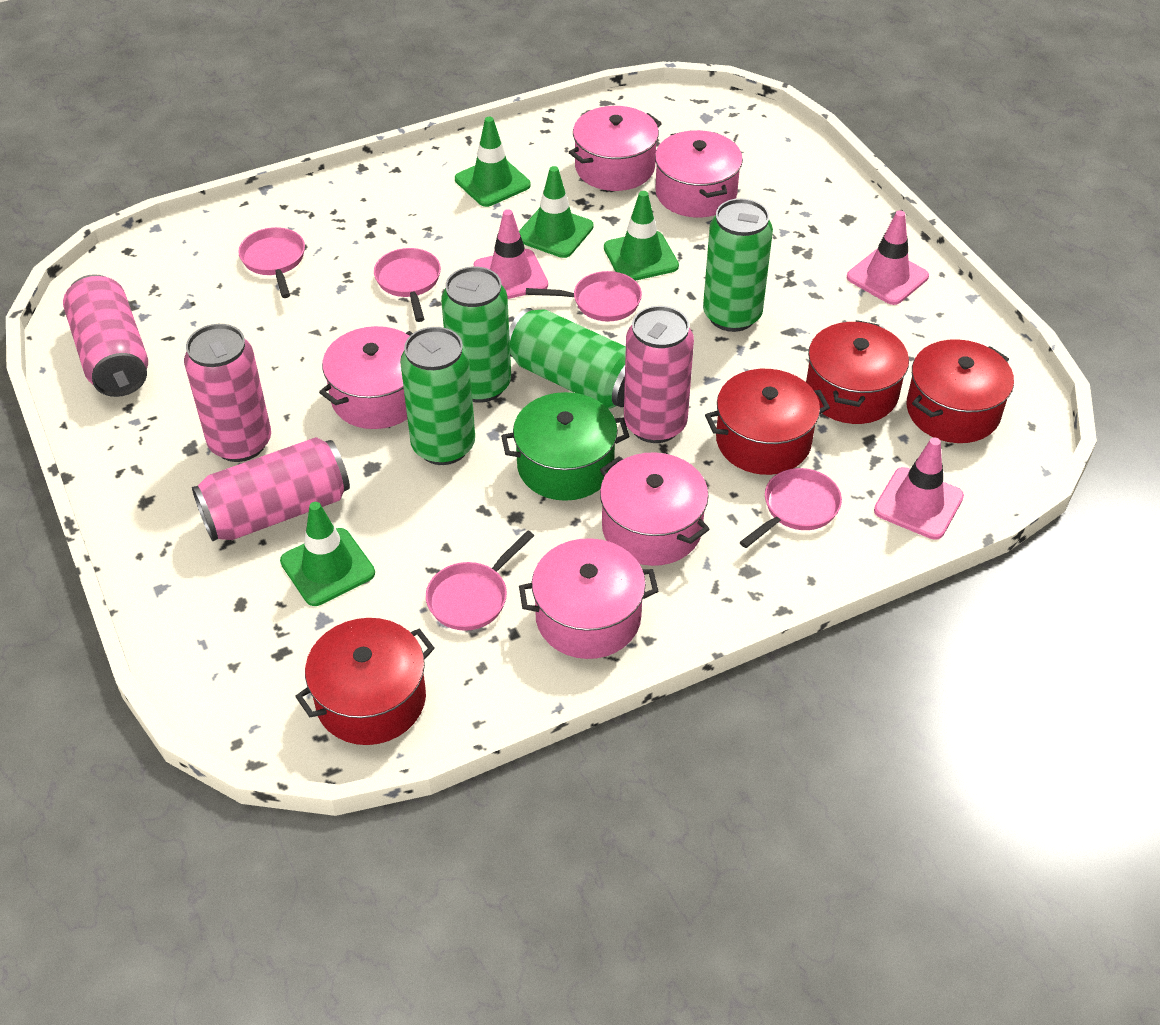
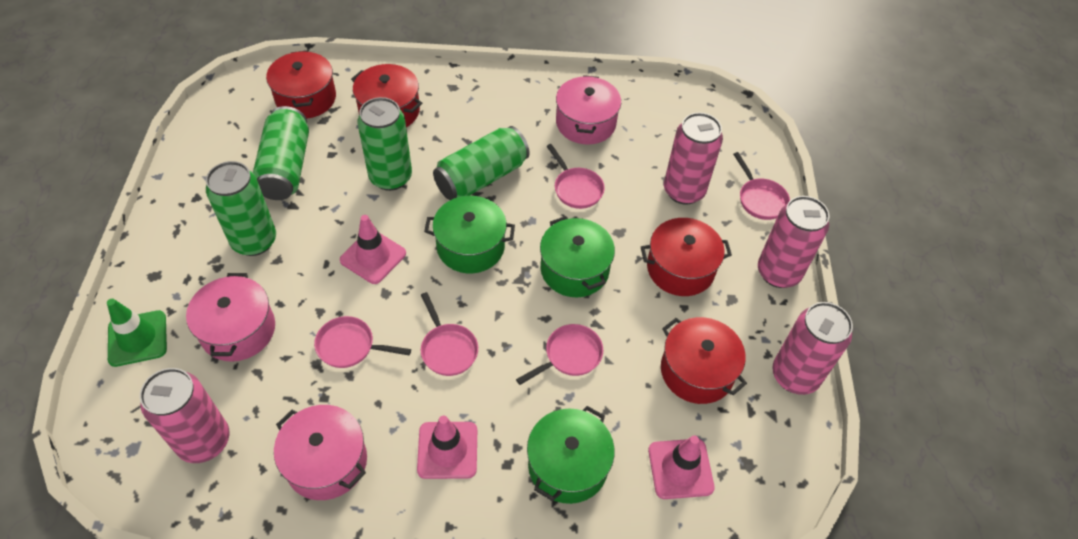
green pot: 1 -> 3
green traffic cone: 4 -> 1
pink pot: 5 -> 3

